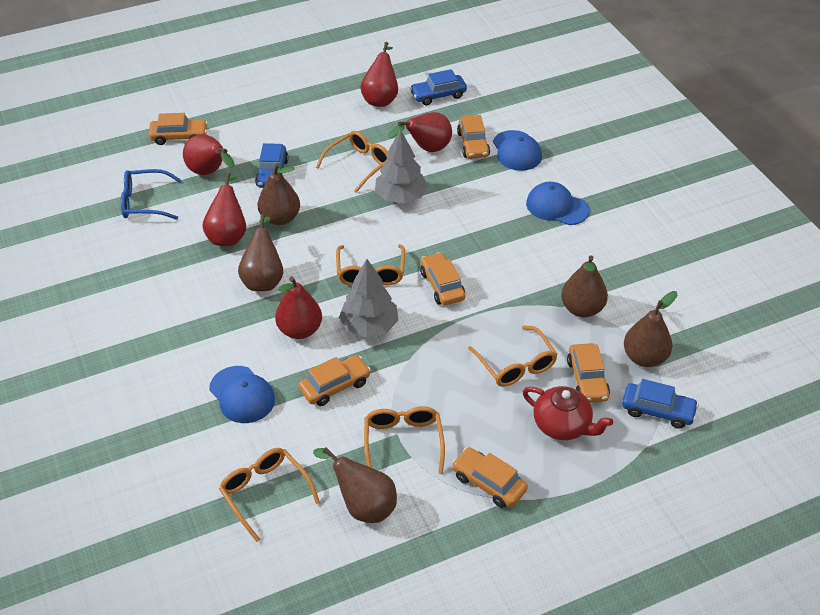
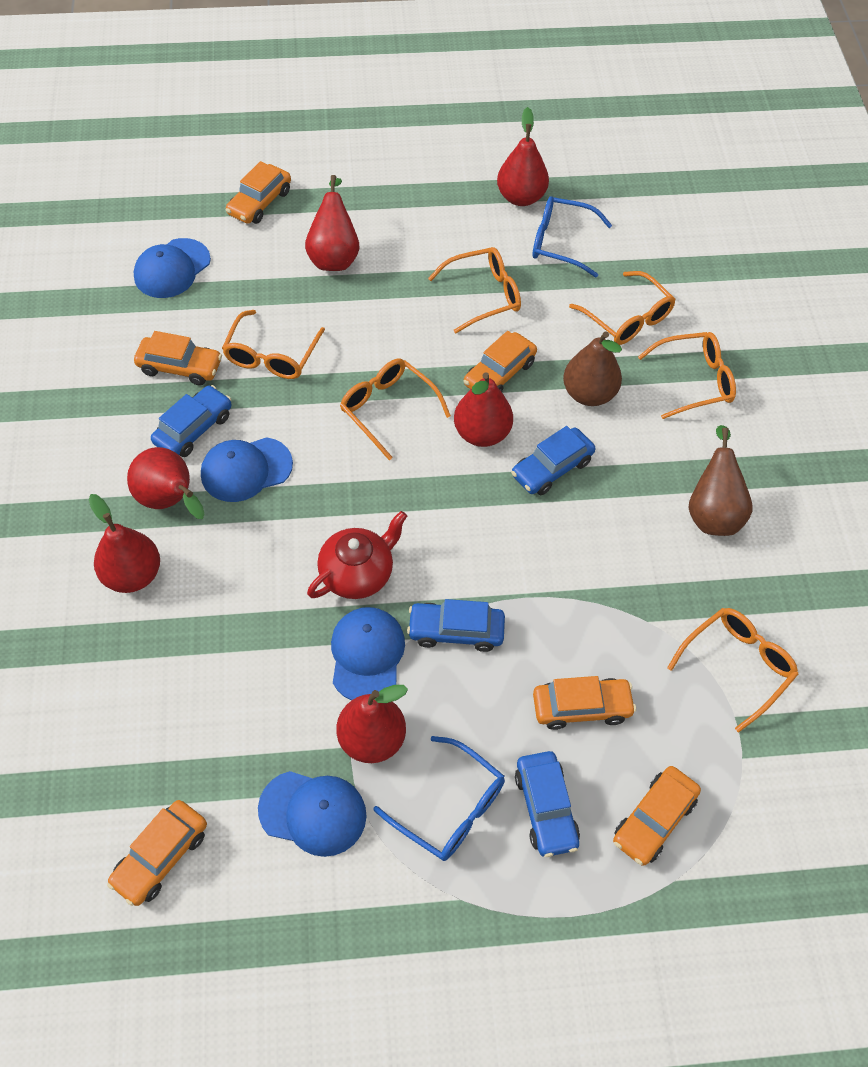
blue cap: 3 -> 4
blue car: 3 -> 4
blue glasses: 1 -> 2
brown pear: 5 -> 2
grey tree: 2 -> 0
orange glasses: 5 -> 6
red pear: 5 -> 6

